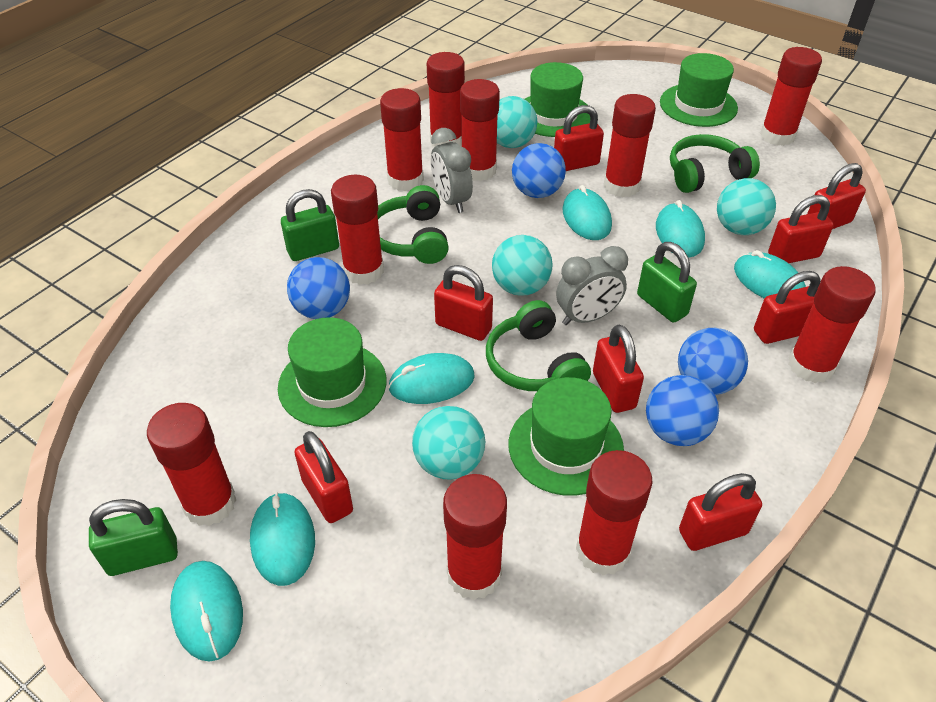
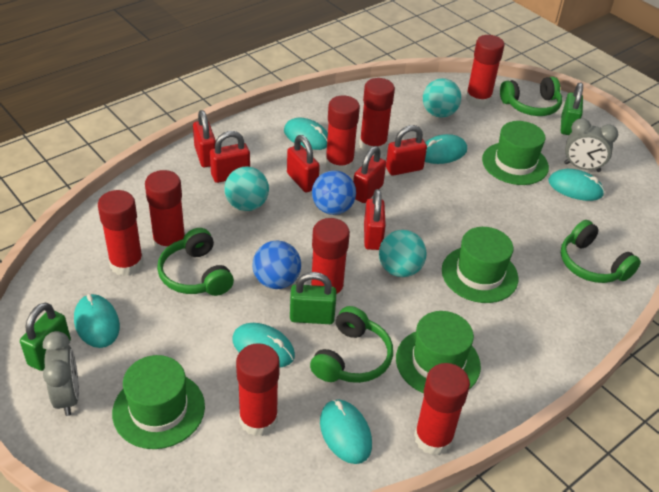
blue ball: 4 -> 2
green headphones: 3 -> 4
red glue stick: 10 -> 8
red padlock: 8 -> 6
turquoise ball: 4 -> 3

